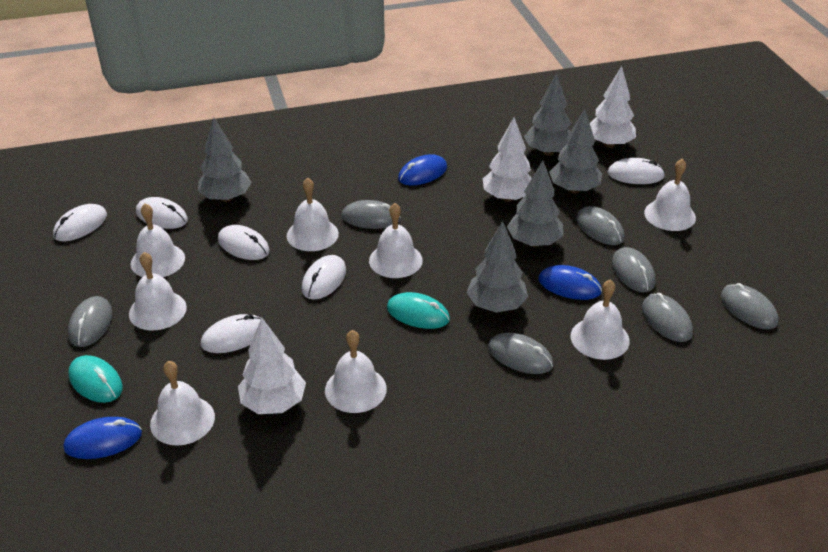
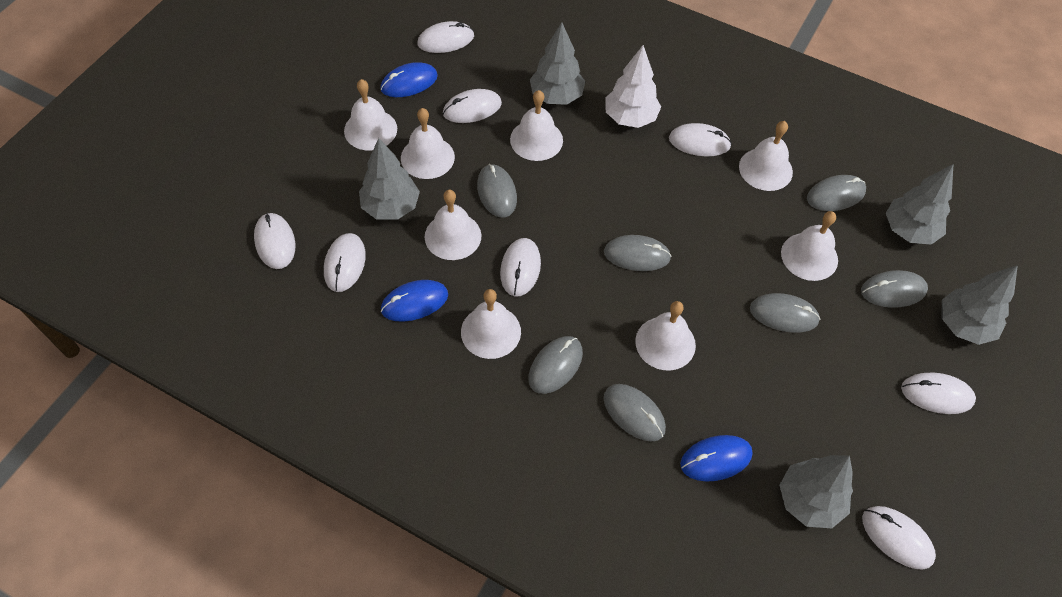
turquoise mouse: 2 -> 0
white mouse: 6 -> 8
white tree: 3 -> 1

